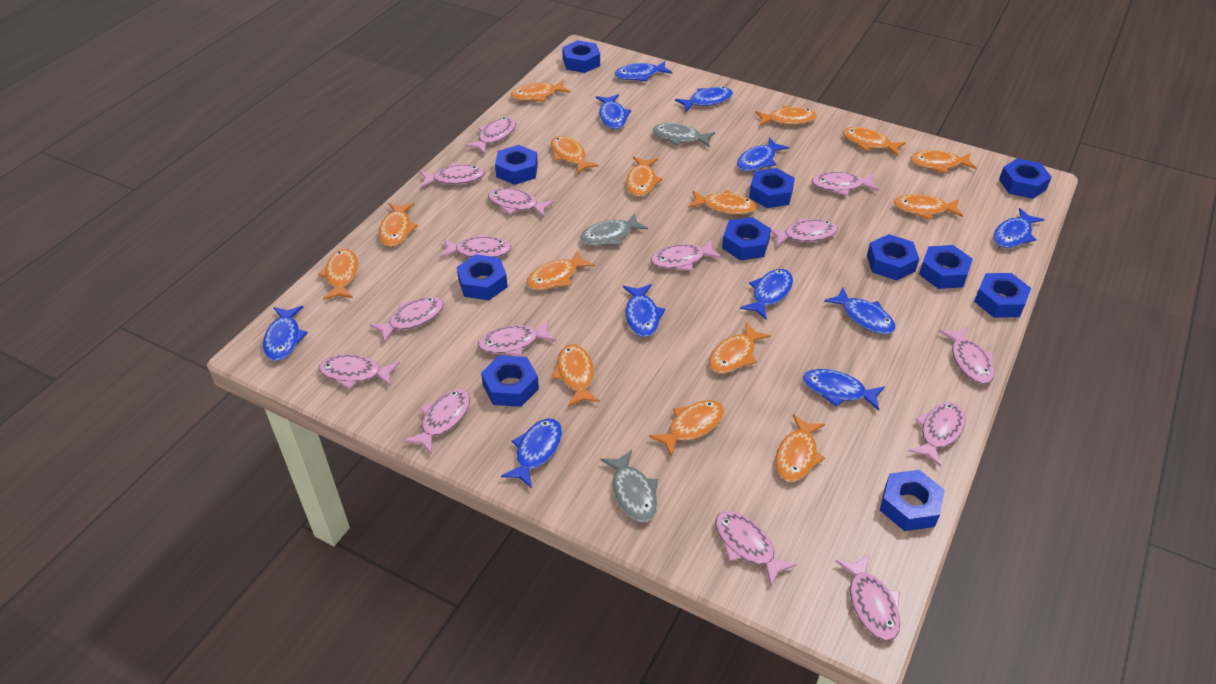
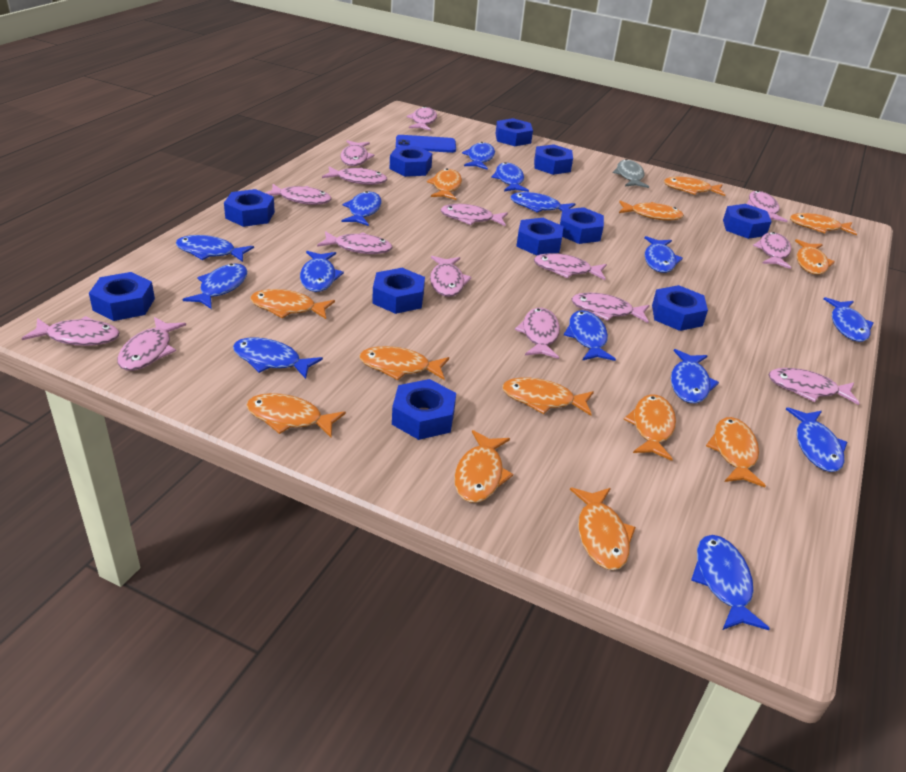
blue fish: 11 -> 14
blue phone: 0 -> 1
grey fish: 3 -> 1
orange fish: 15 -> 13

